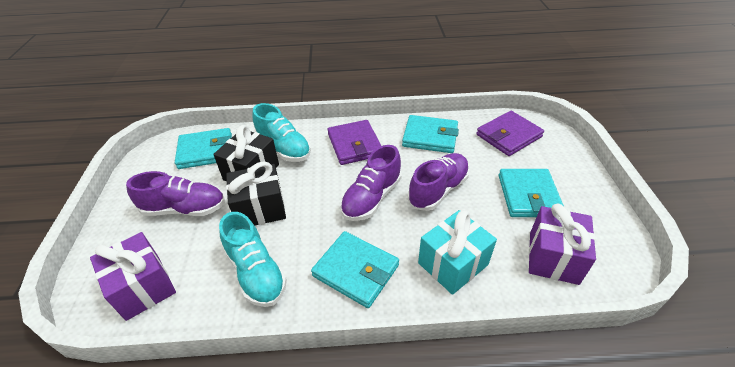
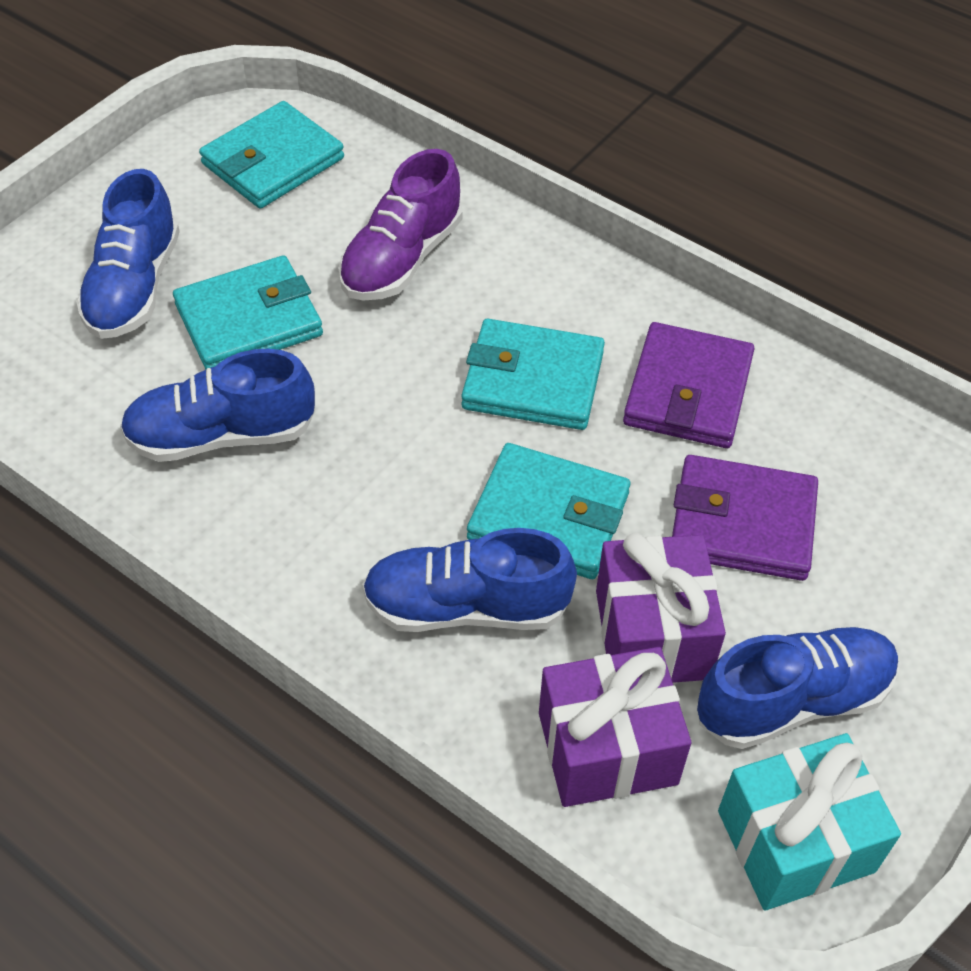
black gift: 2 -> 0
blue shoe: 0 -> 4
purple shoe: 3 -> 1
turquoise shoe: 2 -> 0

